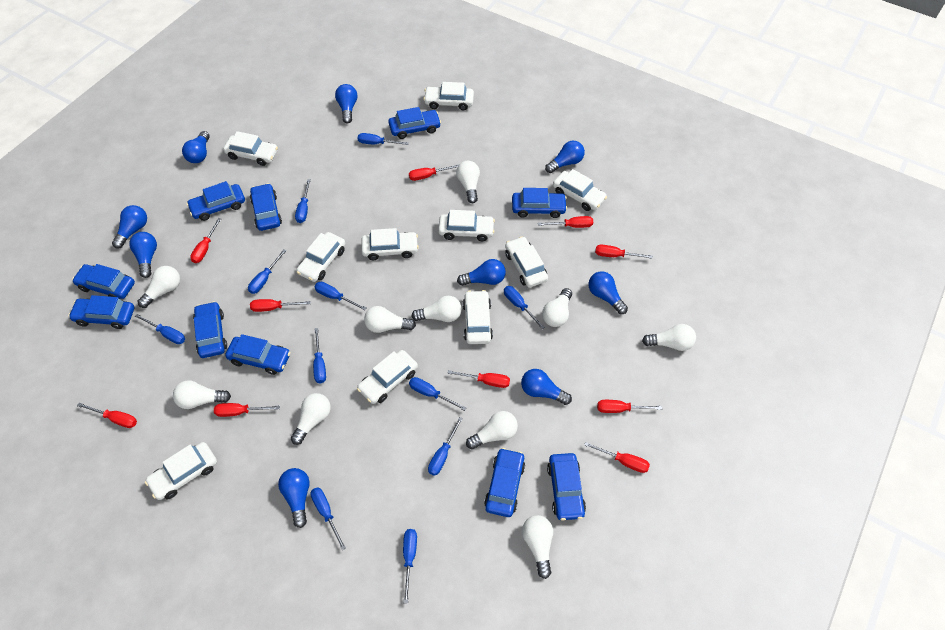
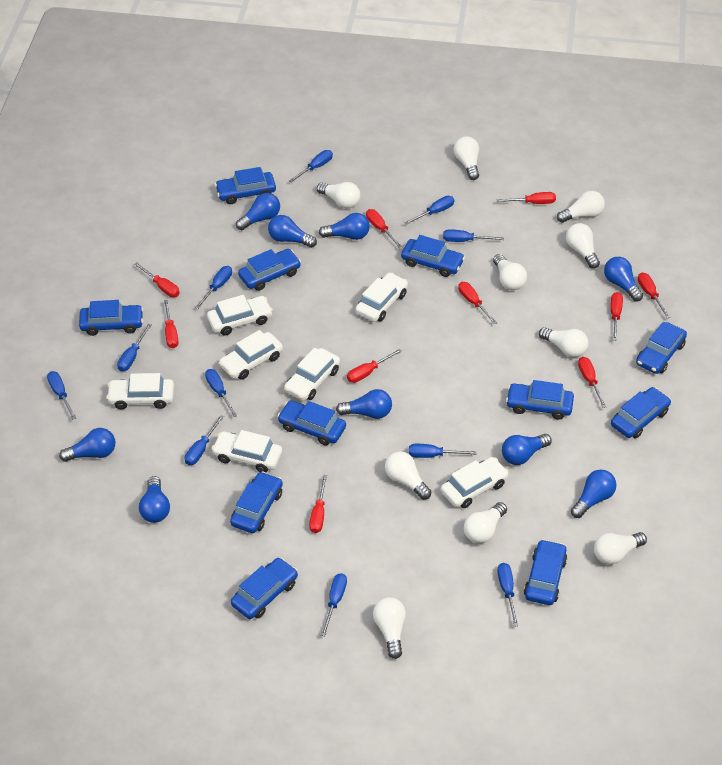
blue car: 10 -> 11
white car: 10 -> 7

